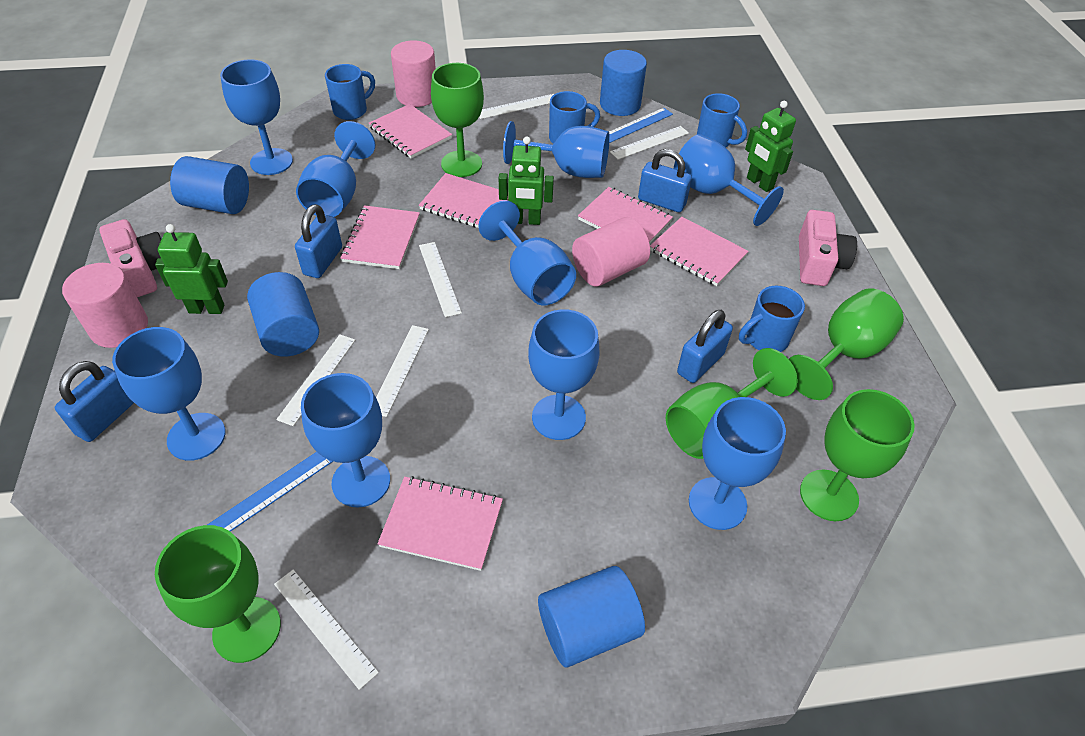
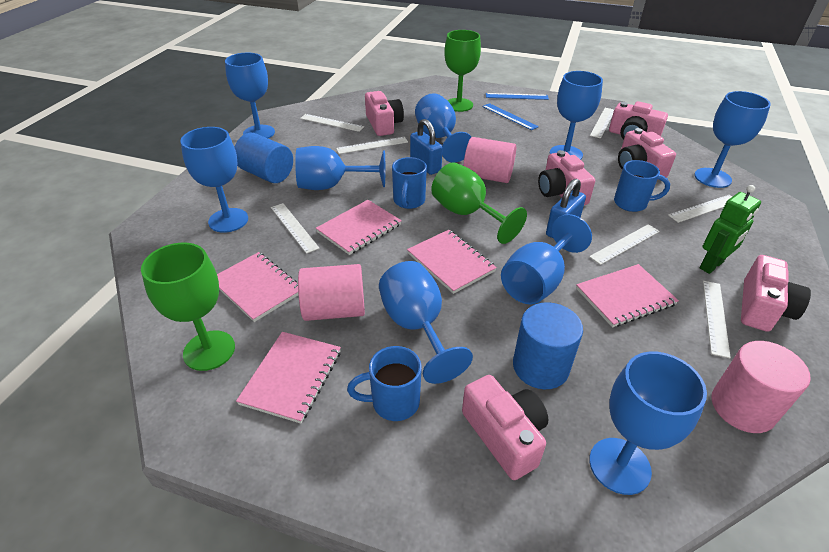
blue cylinder: 4 -> 2
blue mug: 4 -> 3
blue padlock: 4 -> 2
green goblet: 5 -> 3
green robot: 3 -> 1
pink camera: 2 -> 6
pink notebook: 6 -> 5
white ruler: 6 -> 7

